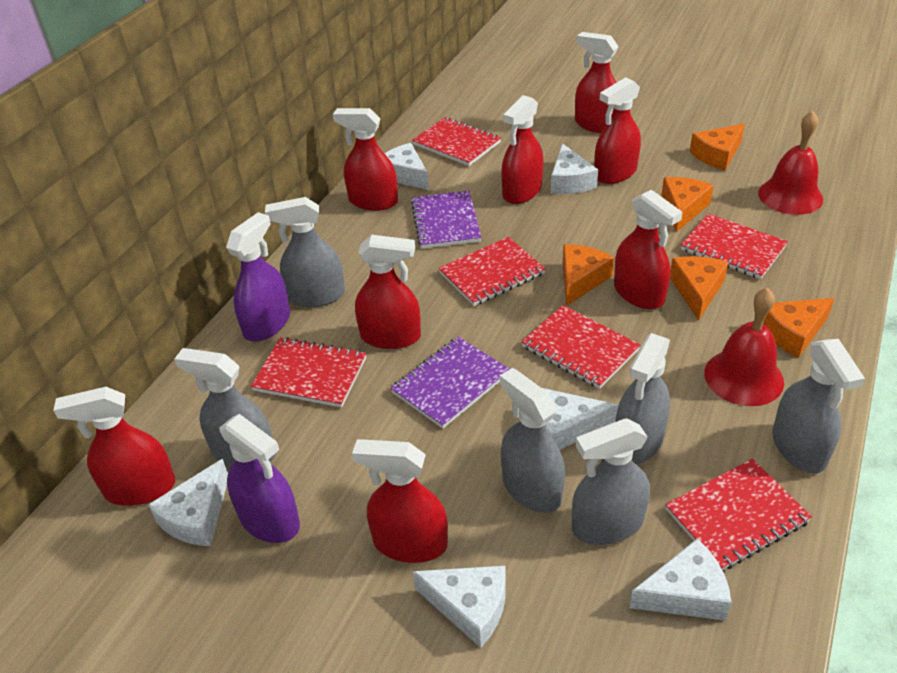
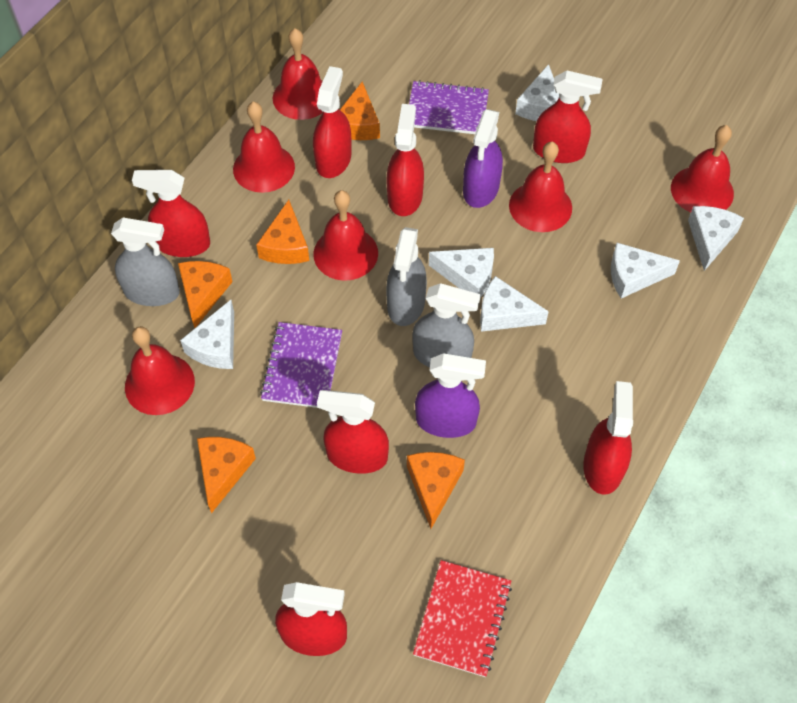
grey spray bottle: 6 -> 3
red bell: 2 -> 6
red notebook: 6 -> 1
red spray bottle: 8 -> 7

